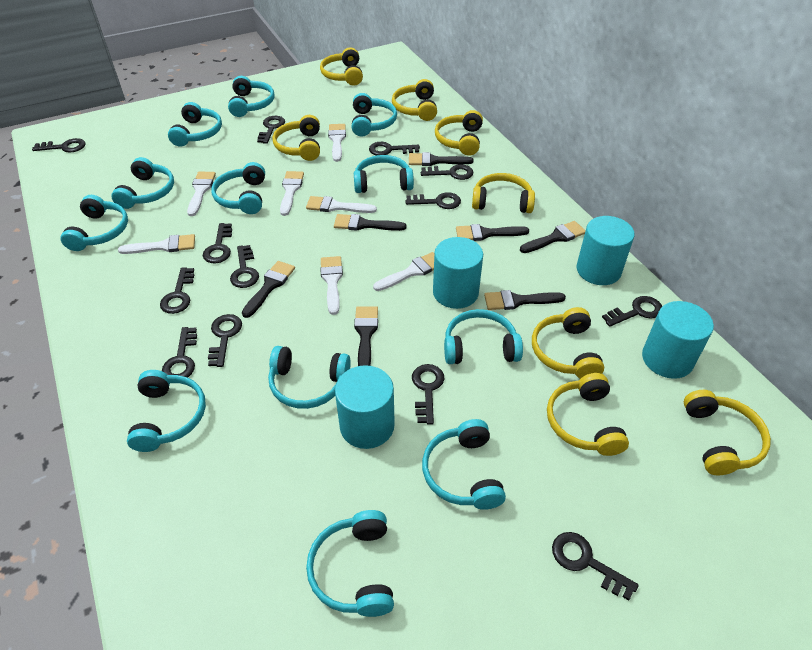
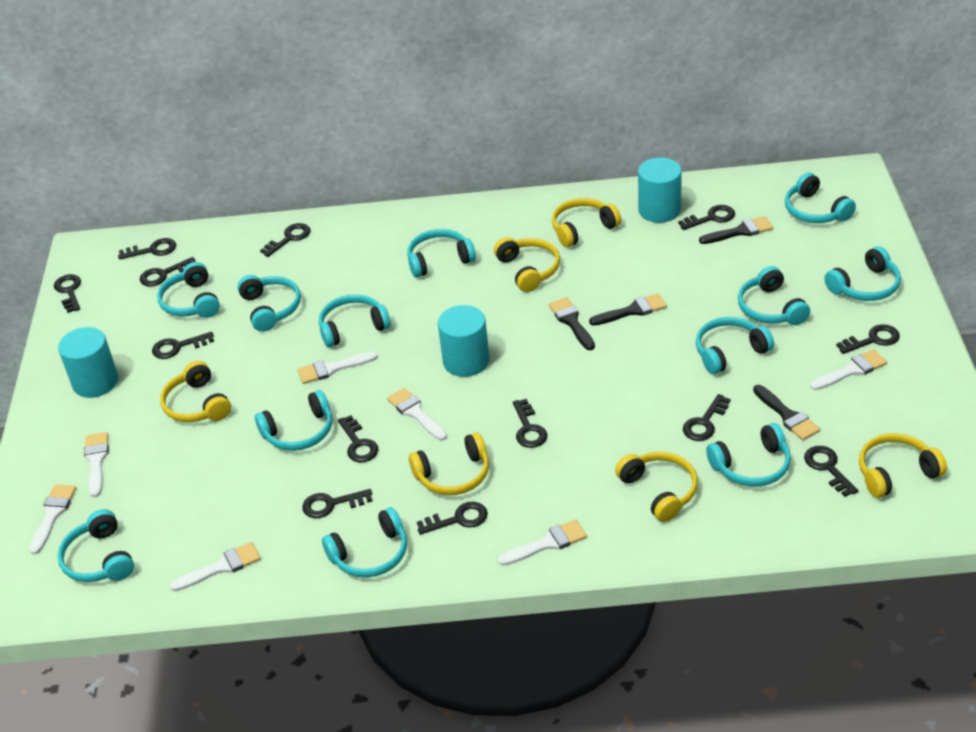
black brush: 7 -> 4
turquoise cylinder: 4 -> 3
yellow headphones: 8 -> 6

